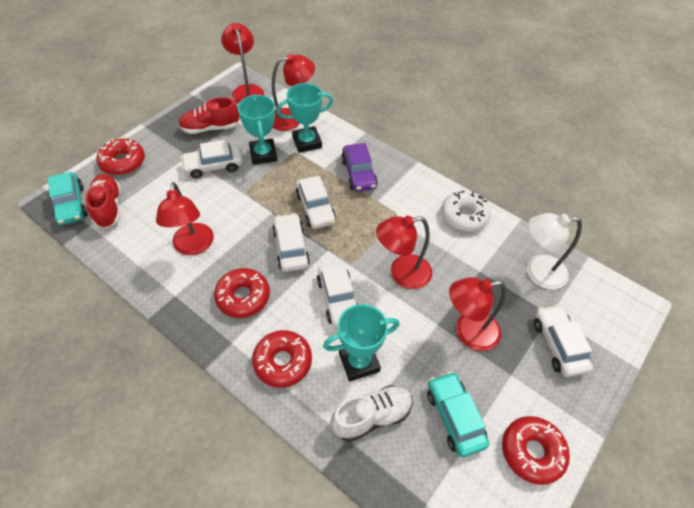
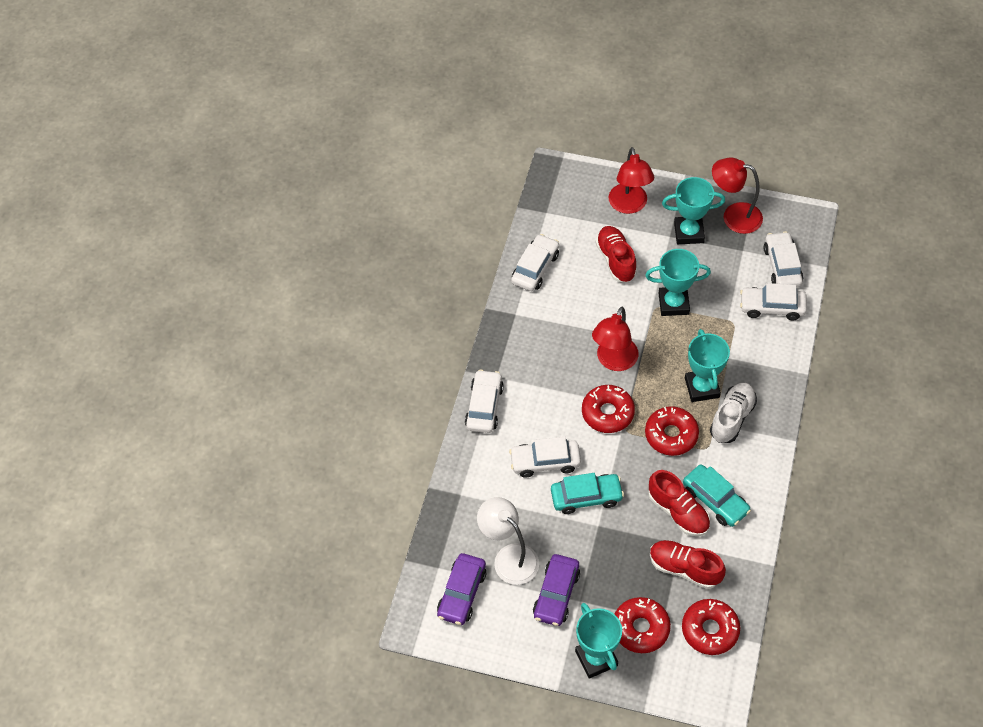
purple car: 1 -> 2
red lamp: 5 -> 3
red shoe: 2 -> 3
turquoise trophy: 3 -> 4
white donut: 1 -> 0

